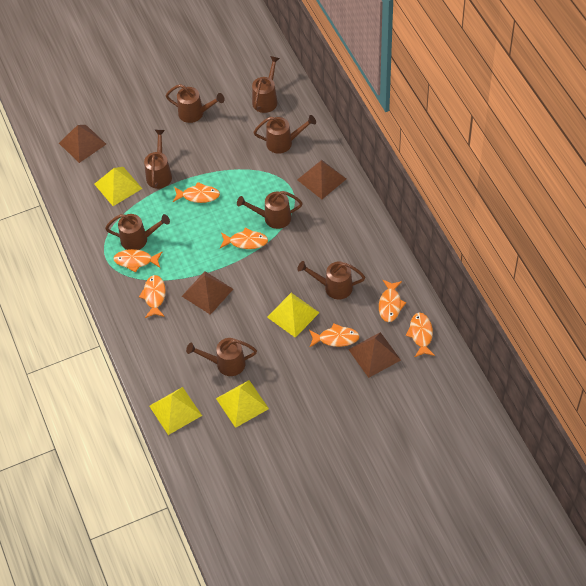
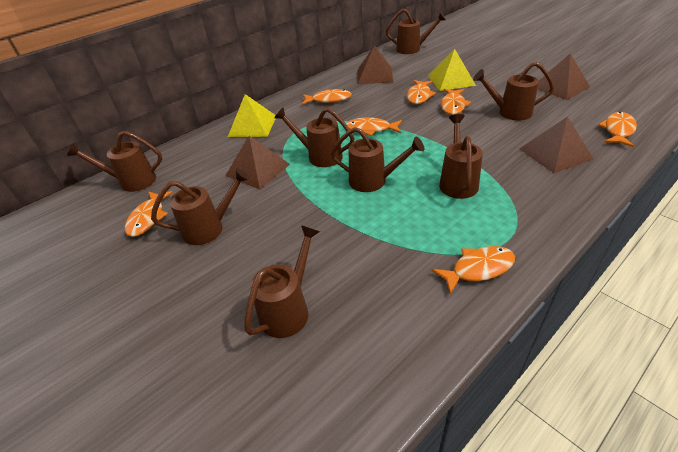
yellow pyramid: 4 -> 2

